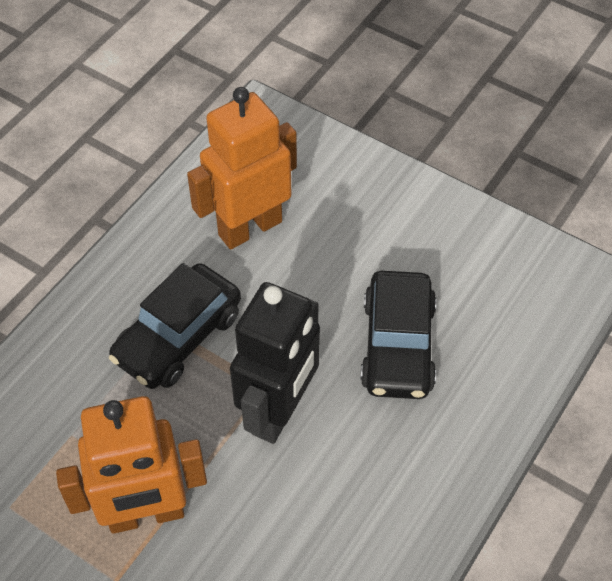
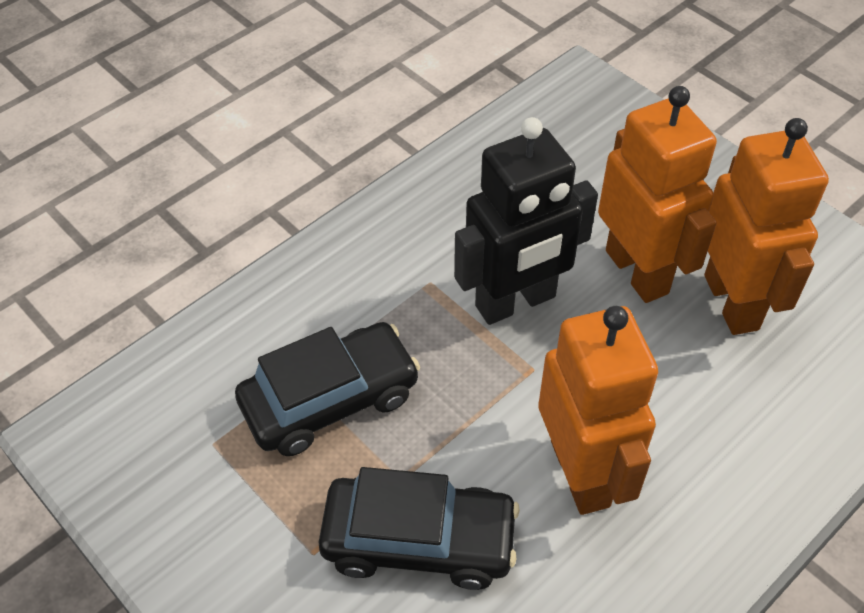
orange robot: 2 -> 3

